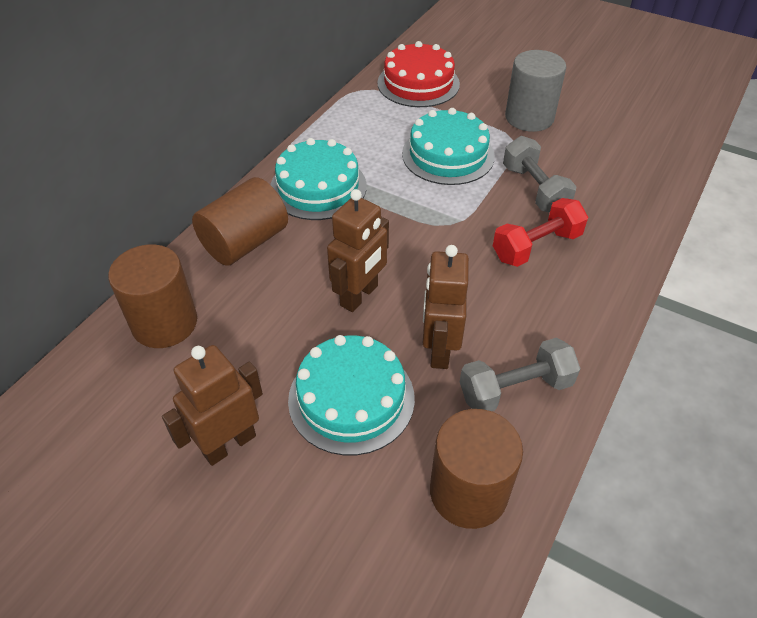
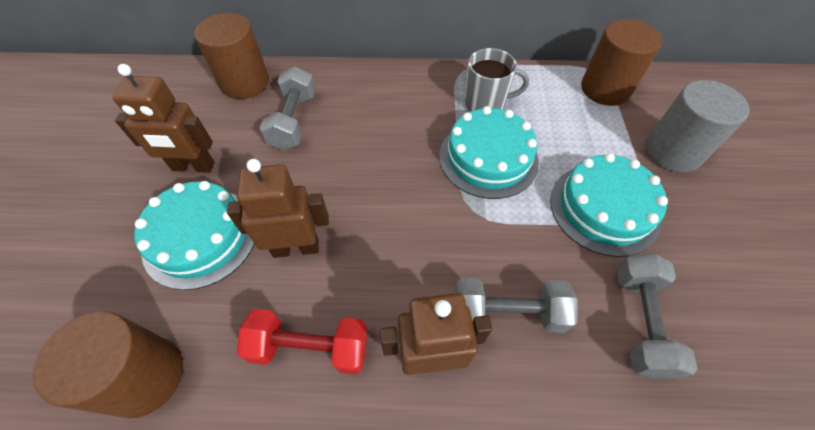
grey dumbbell: 2 -> 3
grey mug: 0 -> 1
red cake: 1 -> 0

